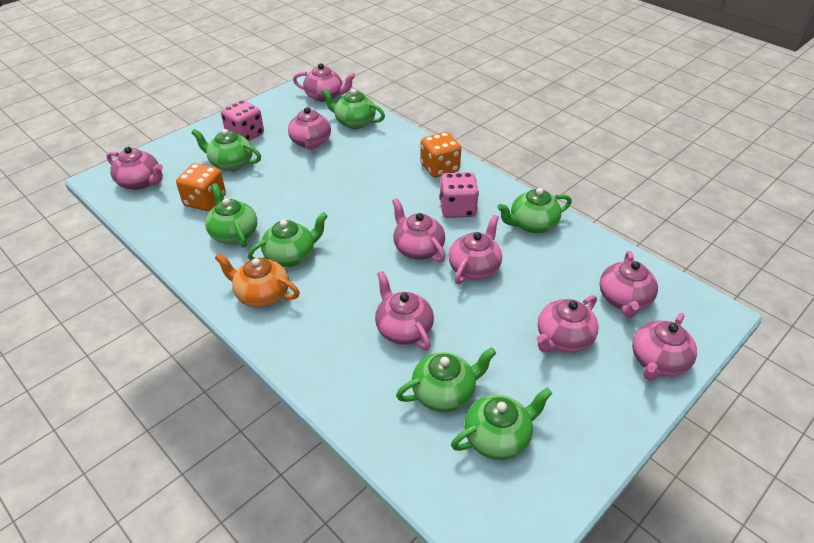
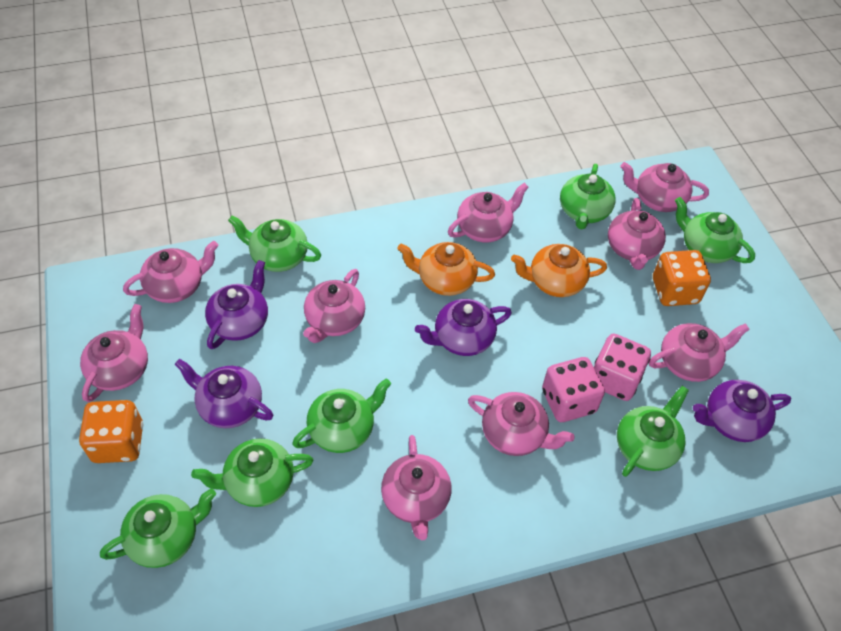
orange teapot: 1 -> 2
purple teapot: 0 -> 4

